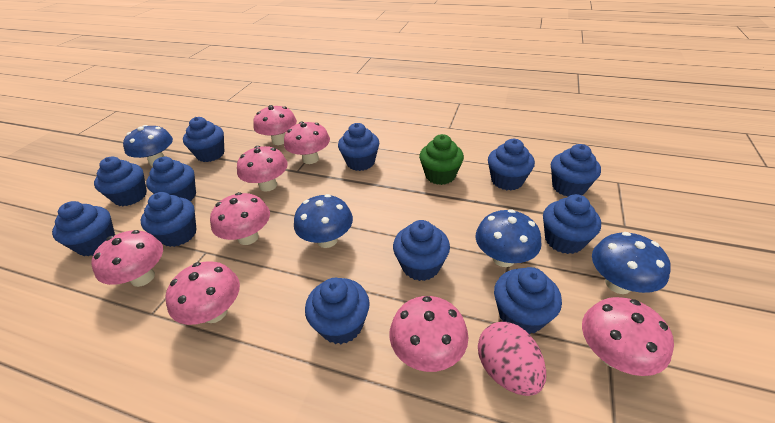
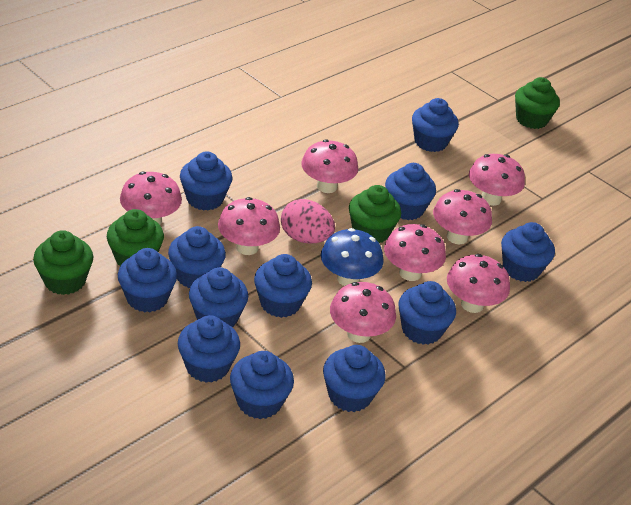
blue mushroom: 4 -> 1
green cupcake: 1 -> 4

